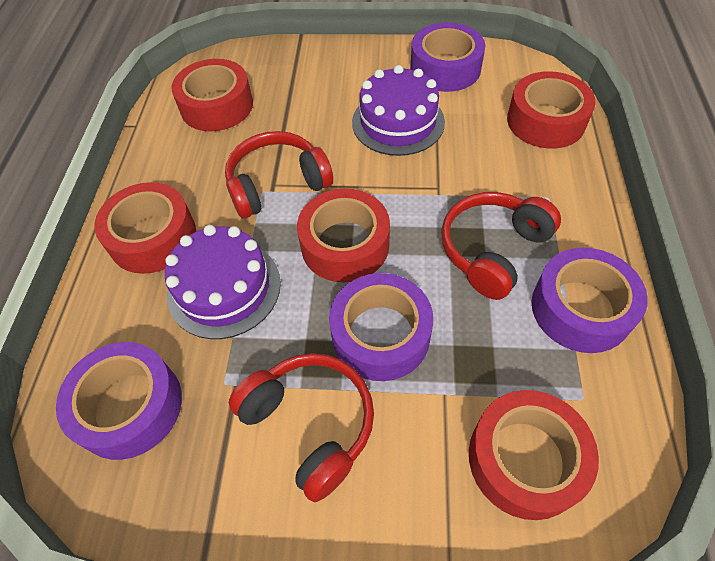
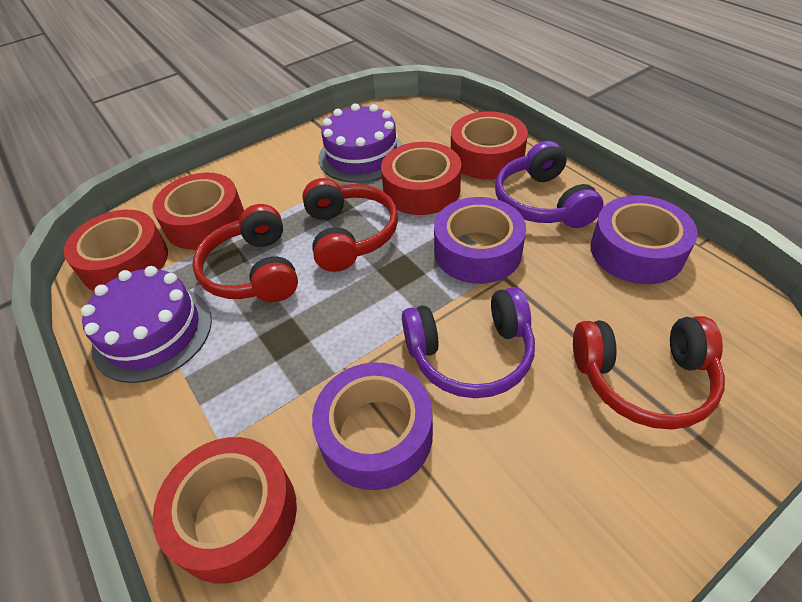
purple headphones: 0 -> 2
purple tape: 4 -> 3

